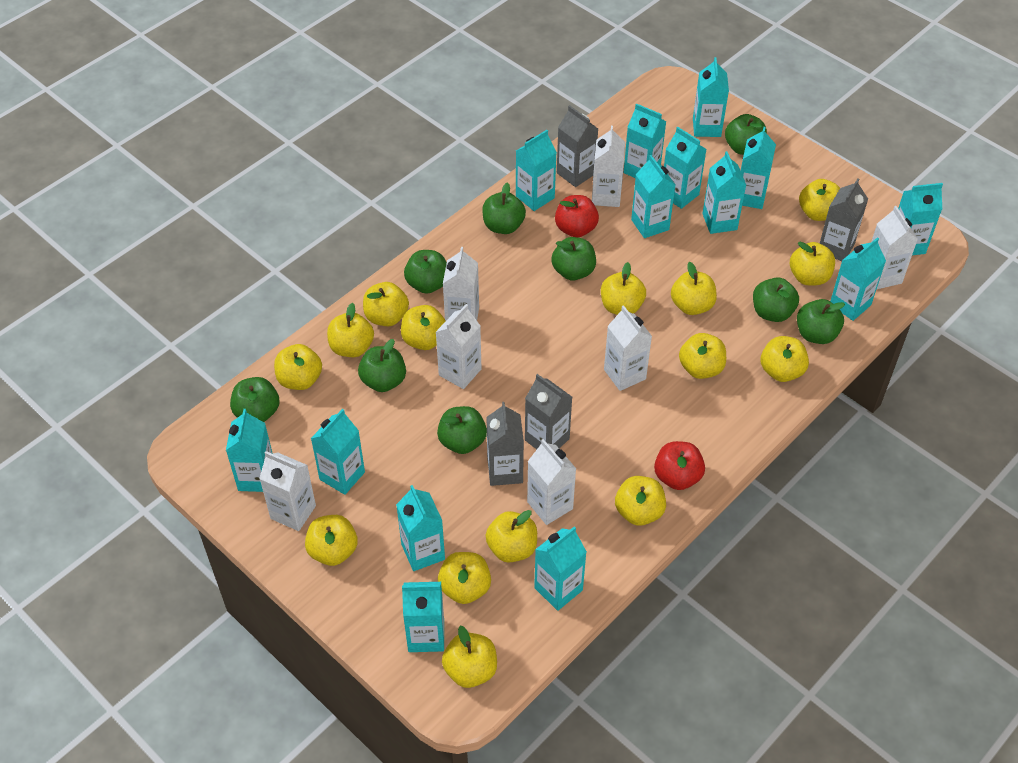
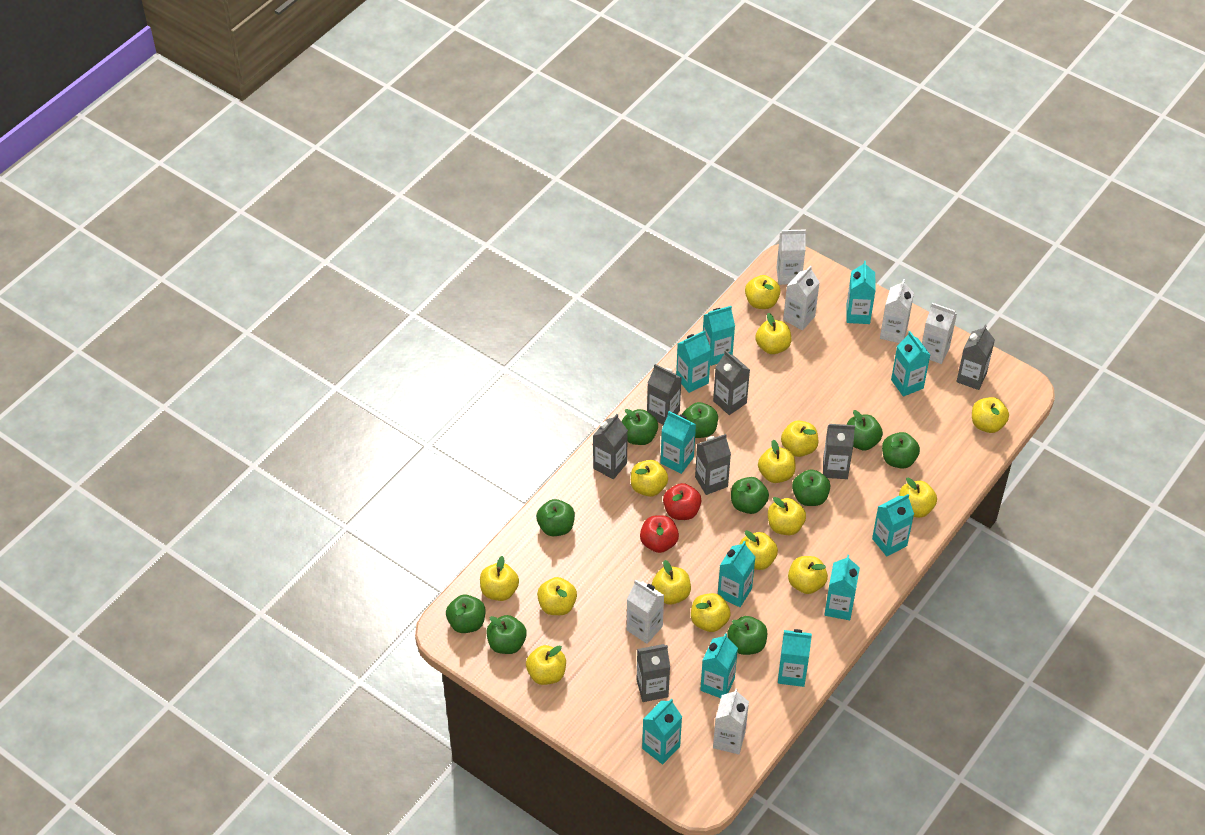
green apple: 9 -> 10
grey carton: 4 -> 7
turquoise carton: 14 -> 11
white carton: 7 -> 6

